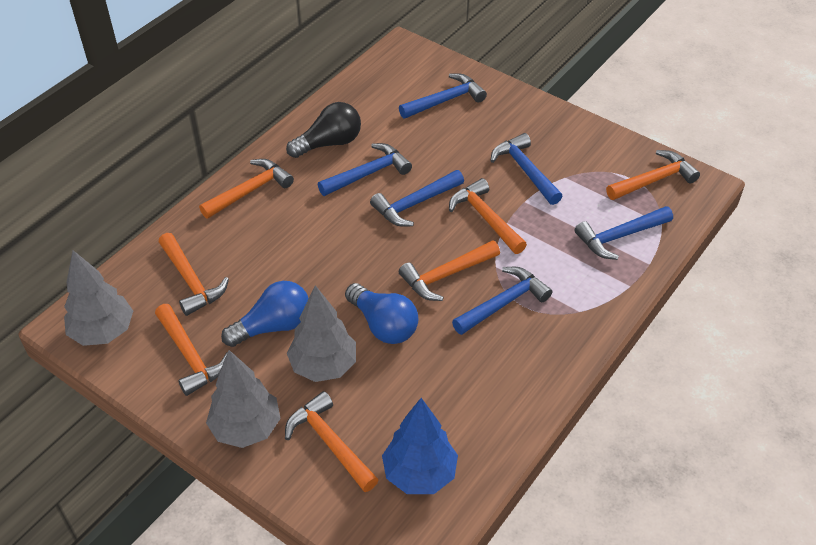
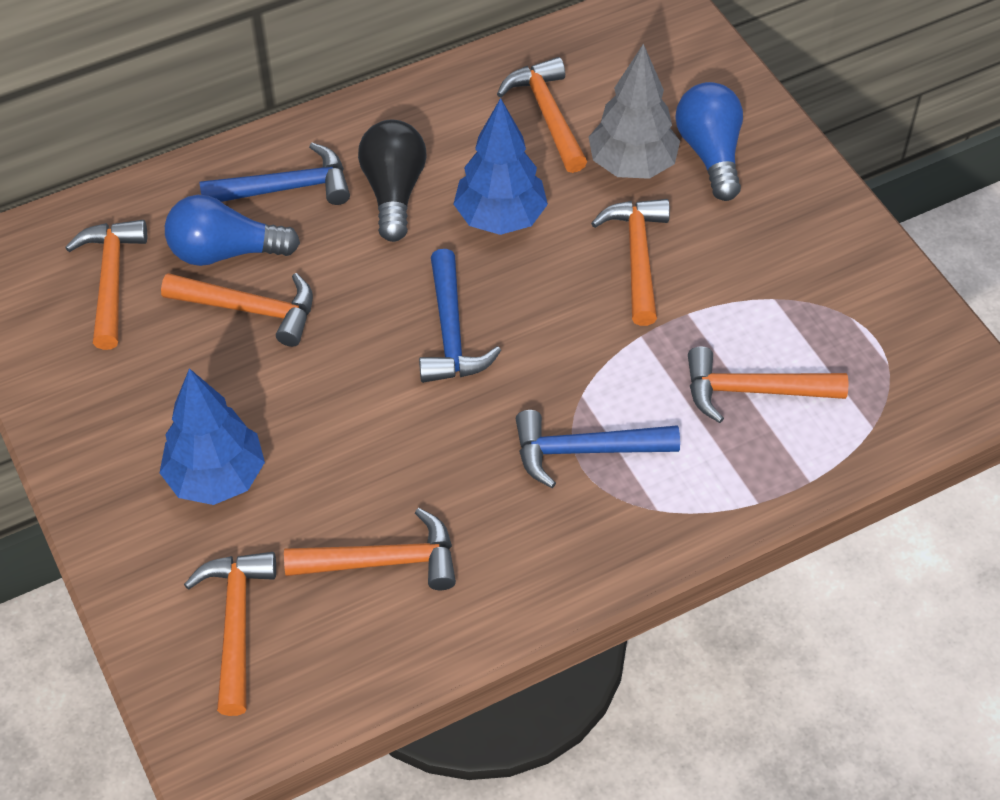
blue hammer: 6 -> 3
blue tree: 1 -> 2
grey tree: 3 -> 1

